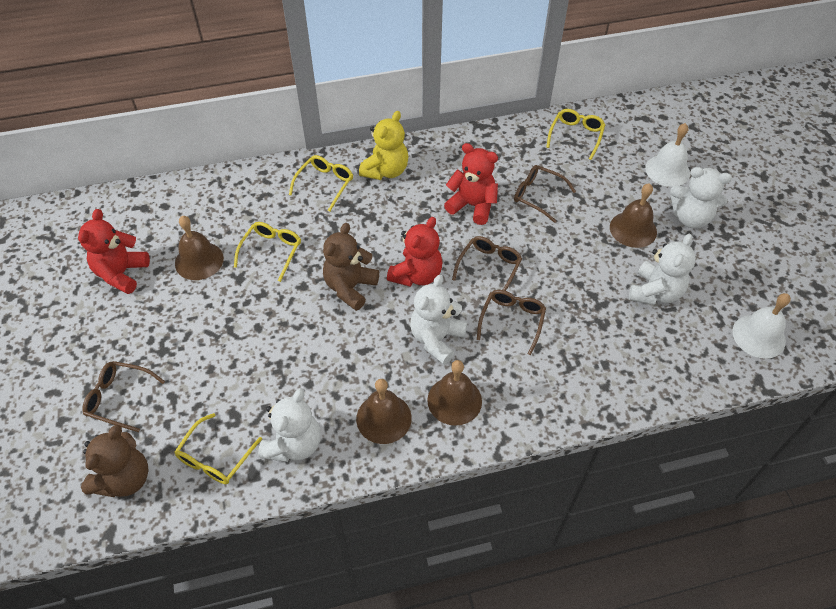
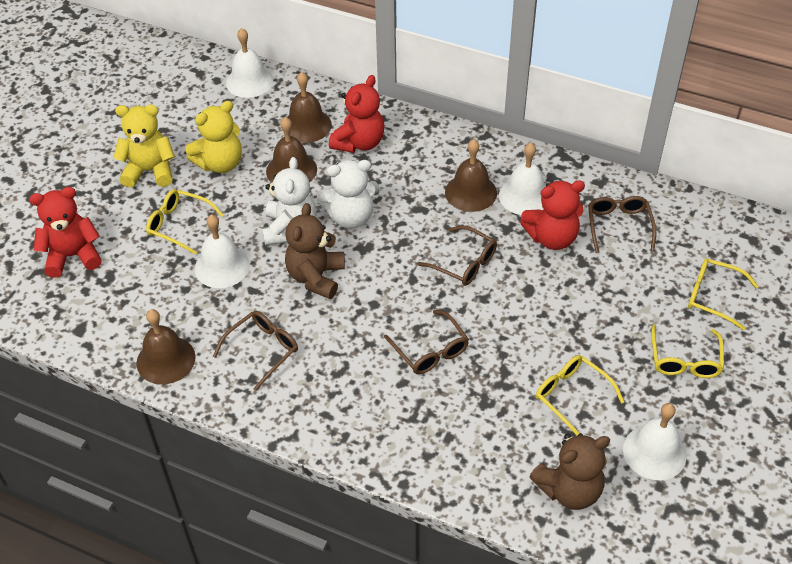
white bell: 2 -> 4
white teddy bear: 4 -> 2
yellow teddy bear: 1 -> 2

